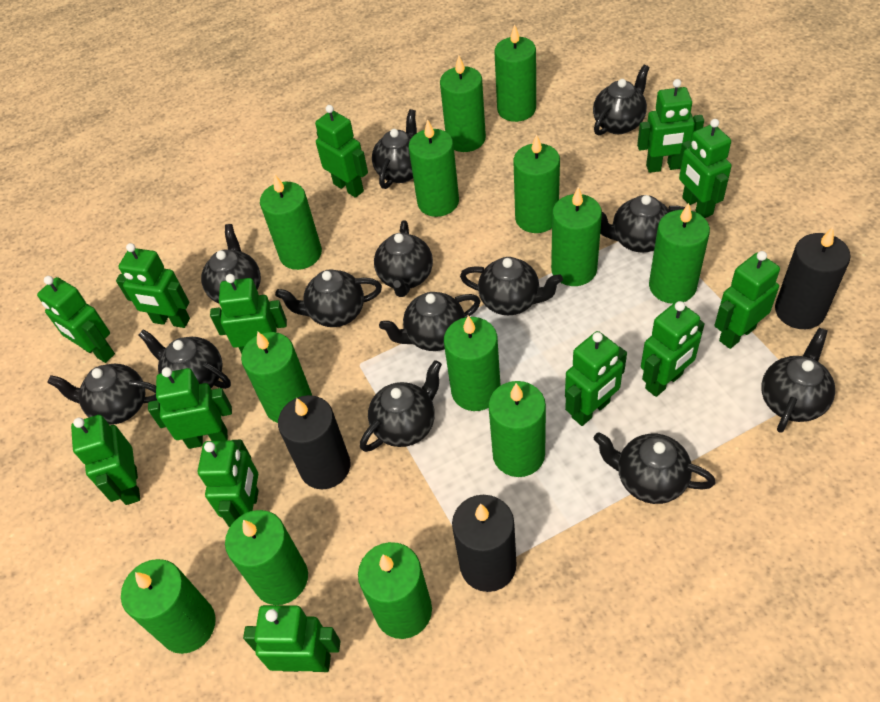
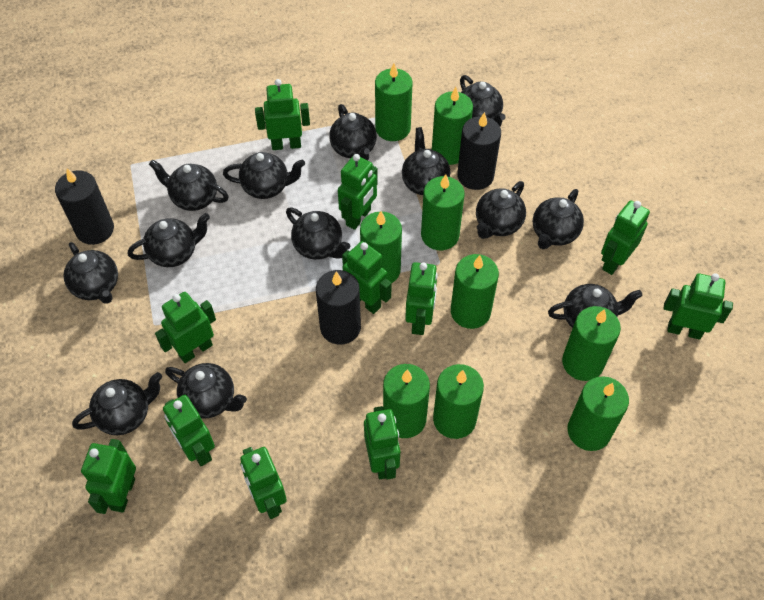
green candle: 13 -> 9
green robot: 13 -> 11

